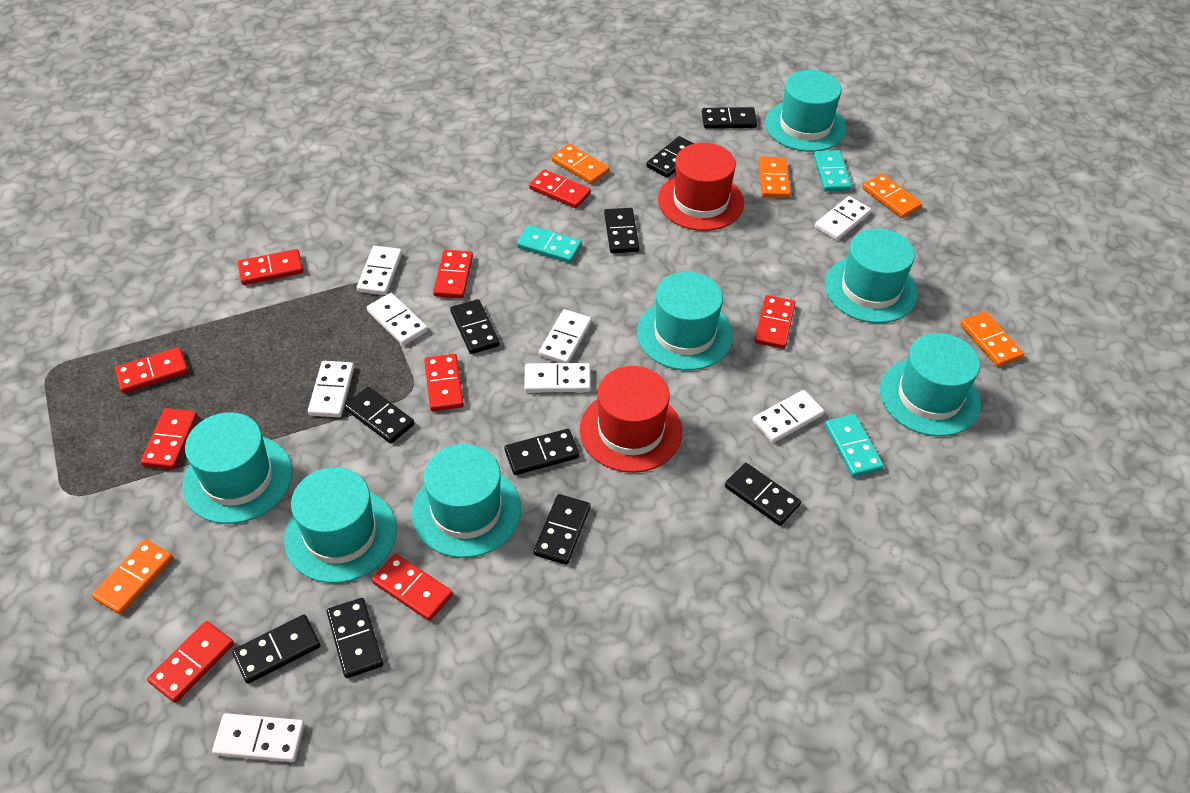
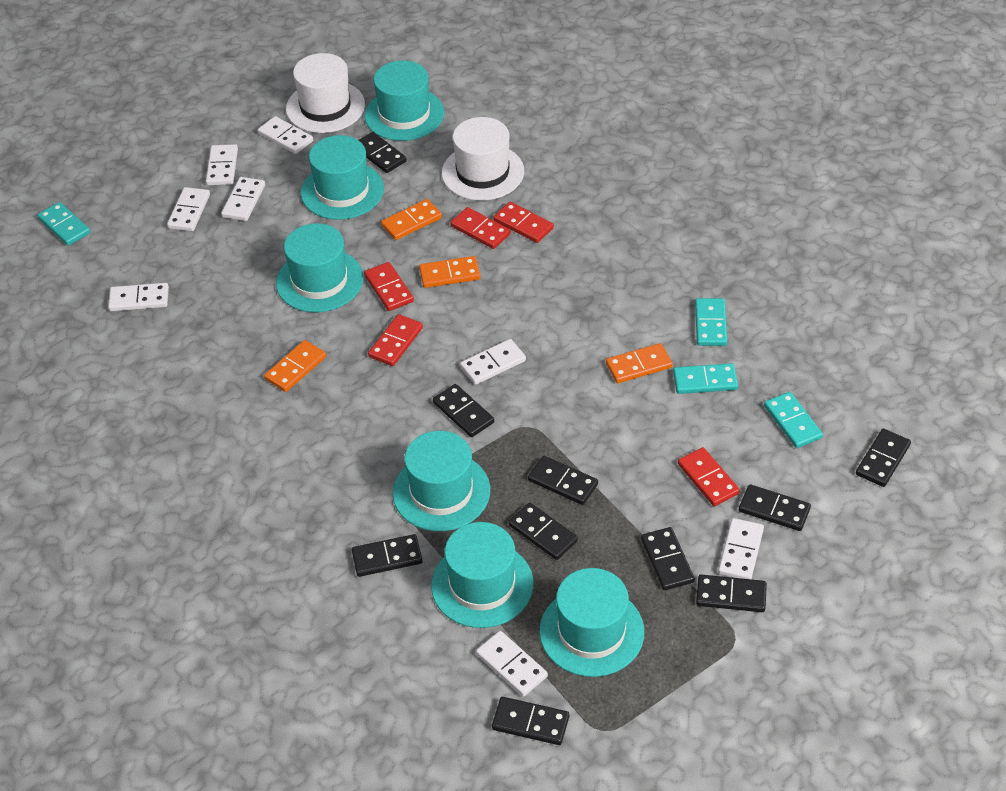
orange domino: 5 -> 4
red domino: 9 -> 5
red hat: 2 -> 0
turquoise domino: 3 -> 4
turquoise hat: 7 -> 6
white hat: 0 -> 2

